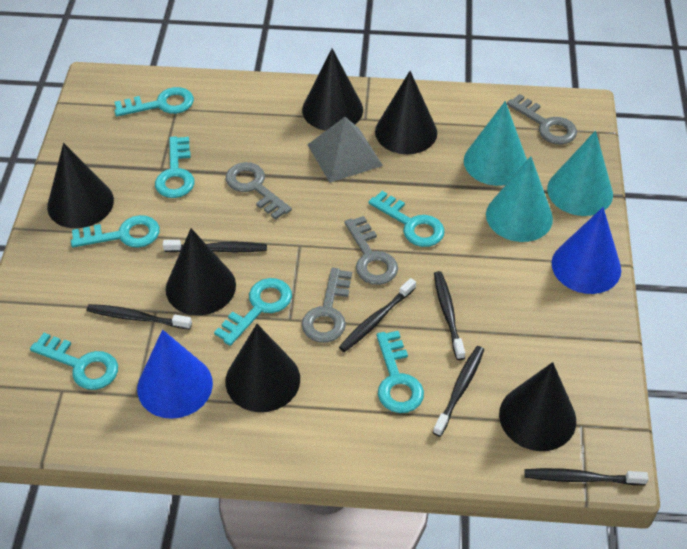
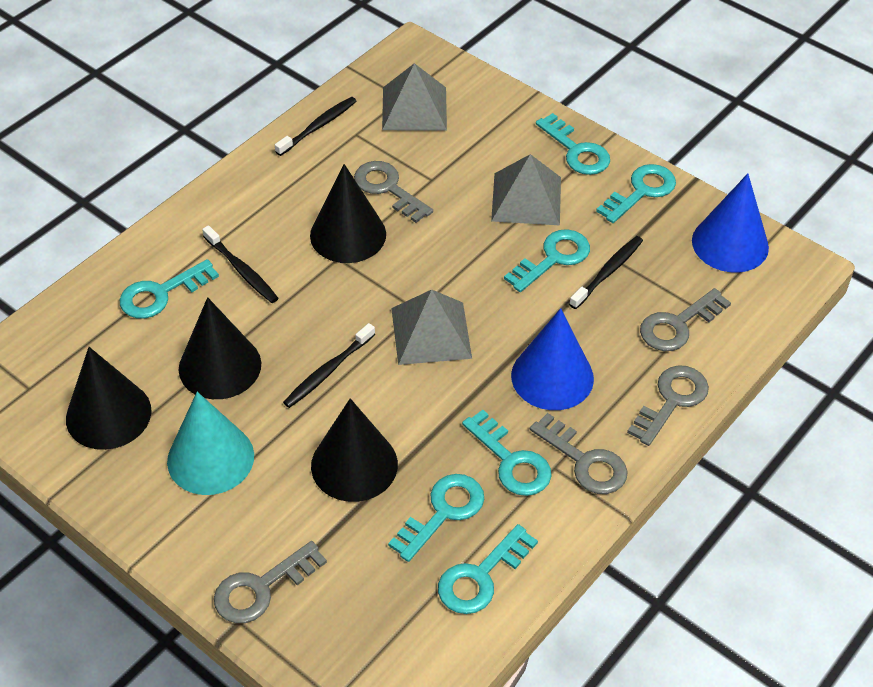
black cone: 6 -> 4
black toothbrush: 6 -> 4
grey key: 4 -> 5
grey pyramid: 1 -> 3
turquoise cone: 3 -> 1

